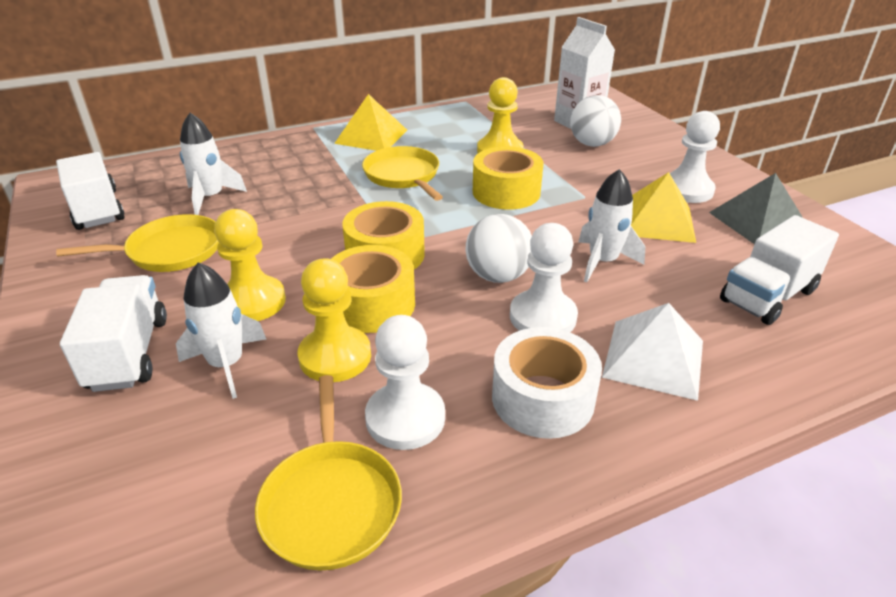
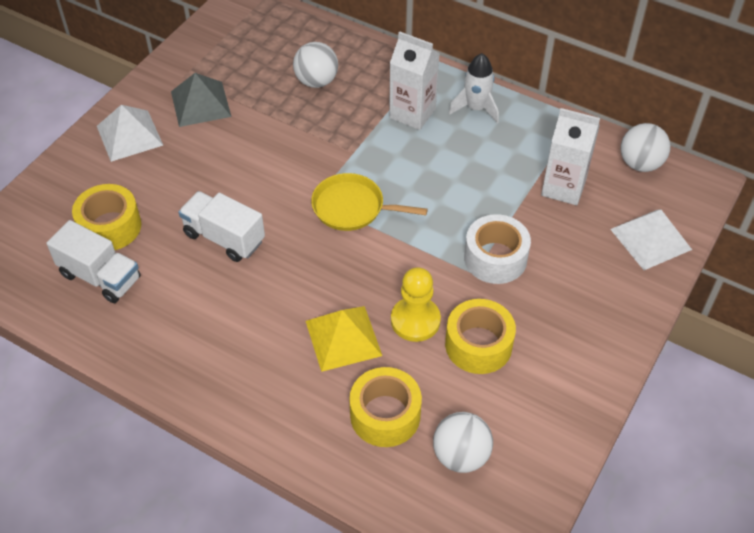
white ball: 2 -> 3
white carton: 1 -> 2
white pawn: 3 -> 0
white pyramid: 1 -> 2
white rocket: 3 -> 1
white truck: 3 -> 2
yellow pan: 3 -> 1
yellow pawn: 3 -> 1
yellow pyramid: 2 -> 1

